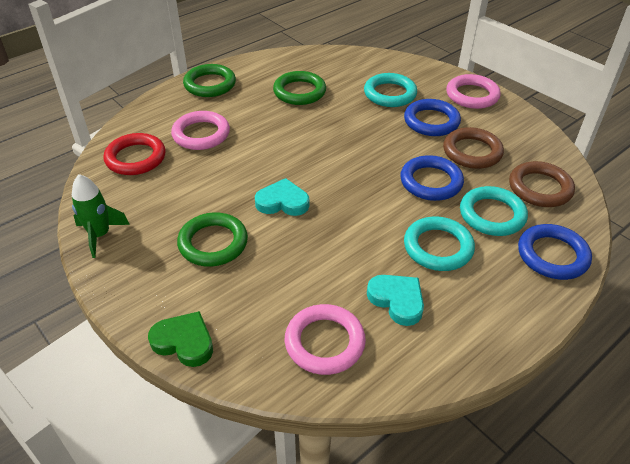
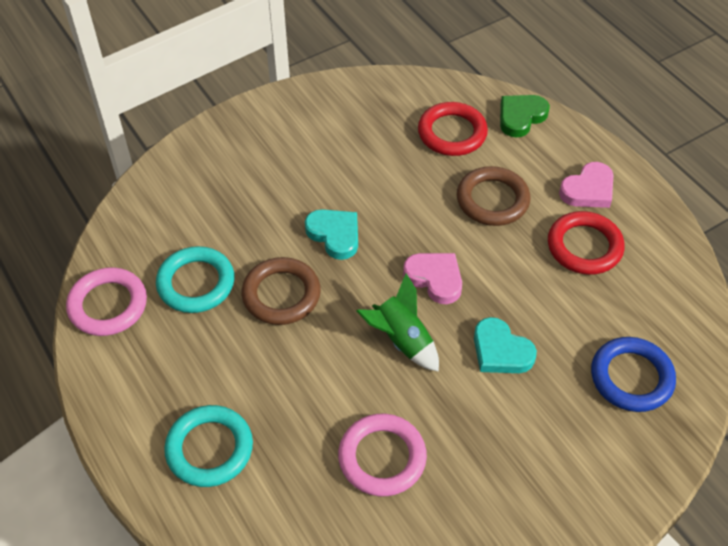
blue ring: 3 -> 1
green ring: 3 -> 0
pink heart: 0 -> 2
pink ring: 3 -> 2
red ring: 1 -> 2
turquoise ring: 3 -> 2

